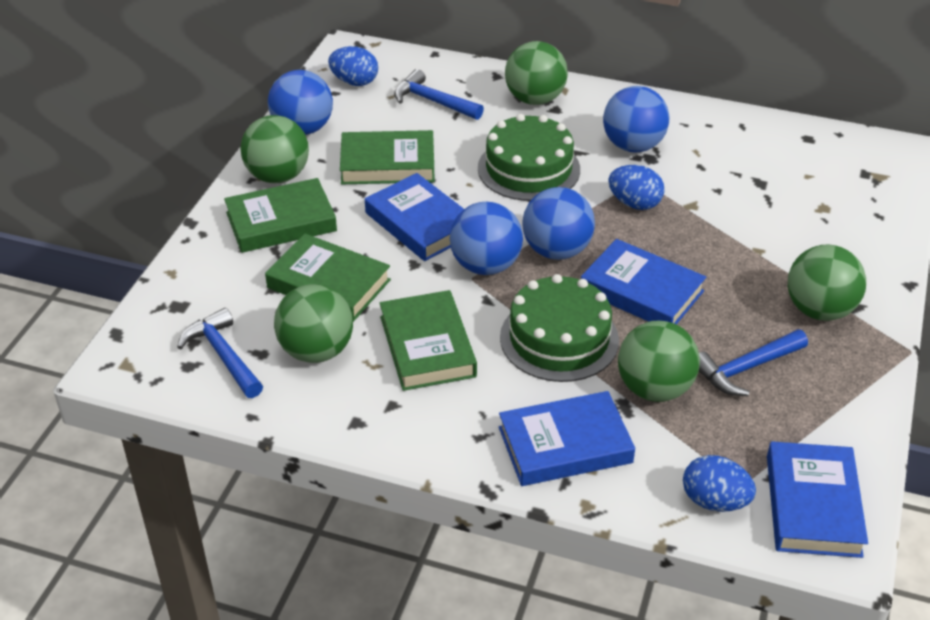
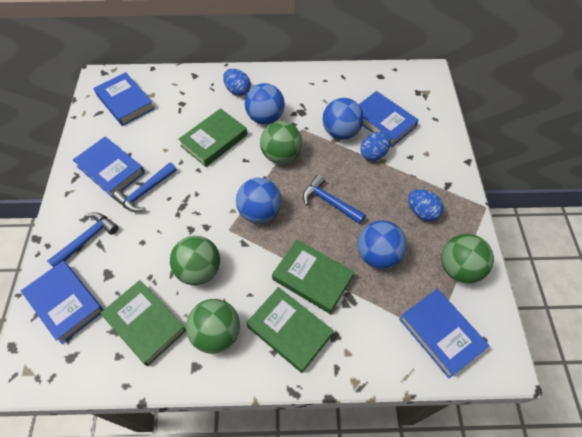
blue book: 4 -> 5
green ball: 5 -> 4
green cake: 2 -> 0

